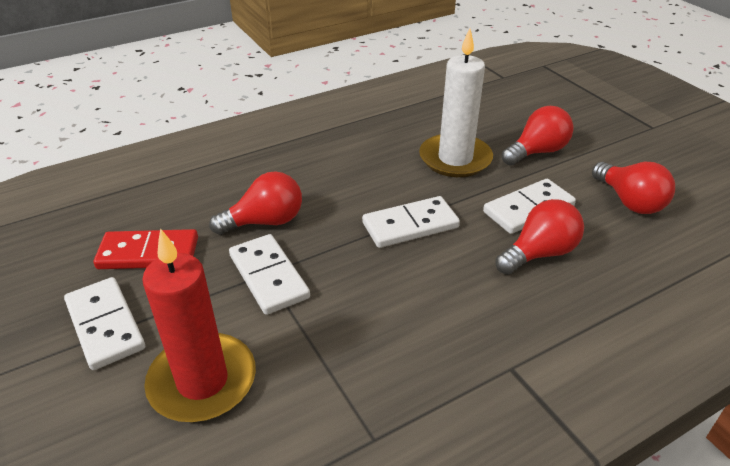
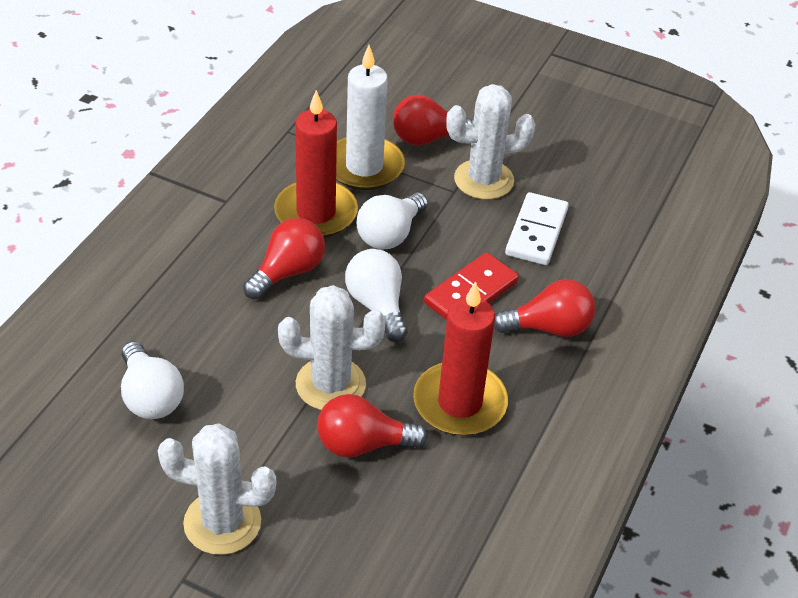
red candle: 1 -> 2
white cactus: 0 -> 3
white domino: 4 -> 1
white light bulb: 0 -> 3

